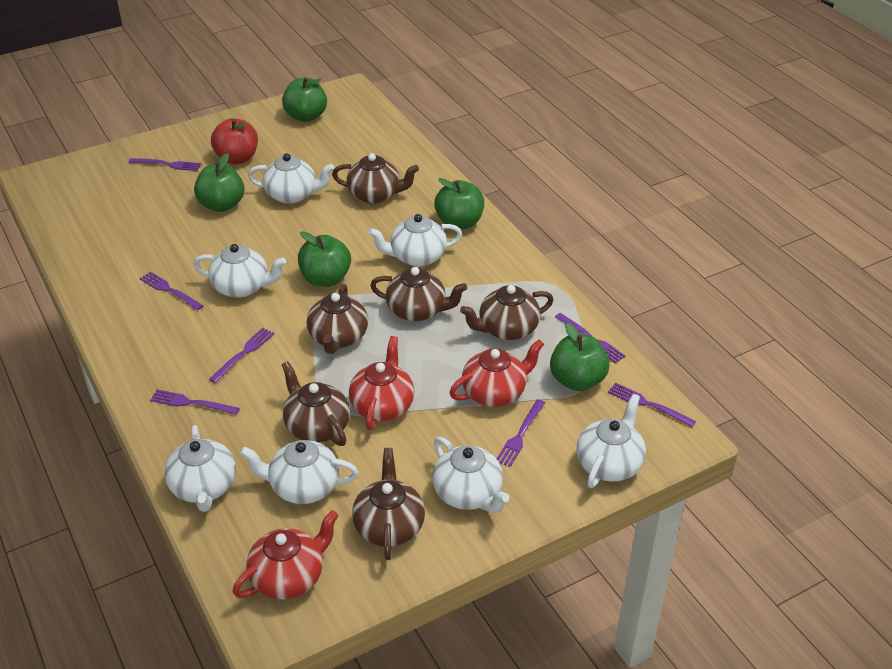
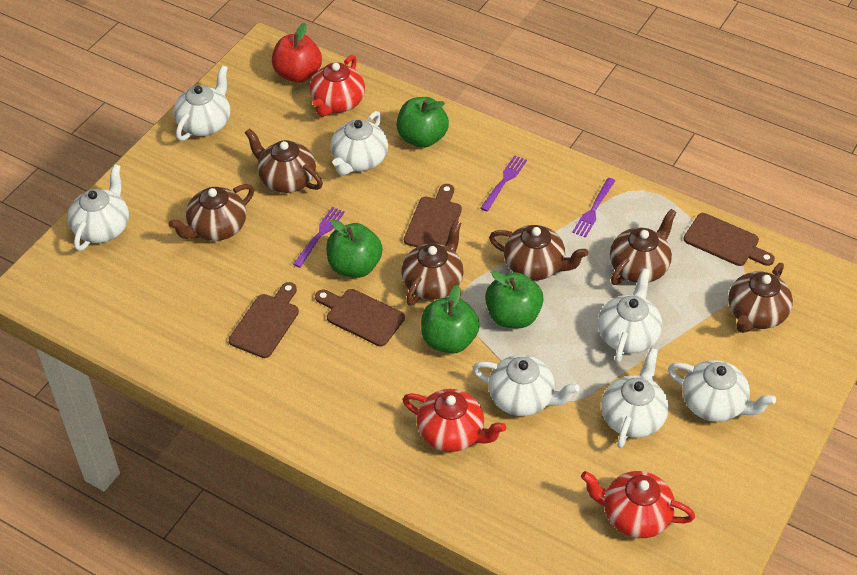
brown cutting board: 0 -> 4
green apple: 5 -> 4
purple fork: 7 -> 3

